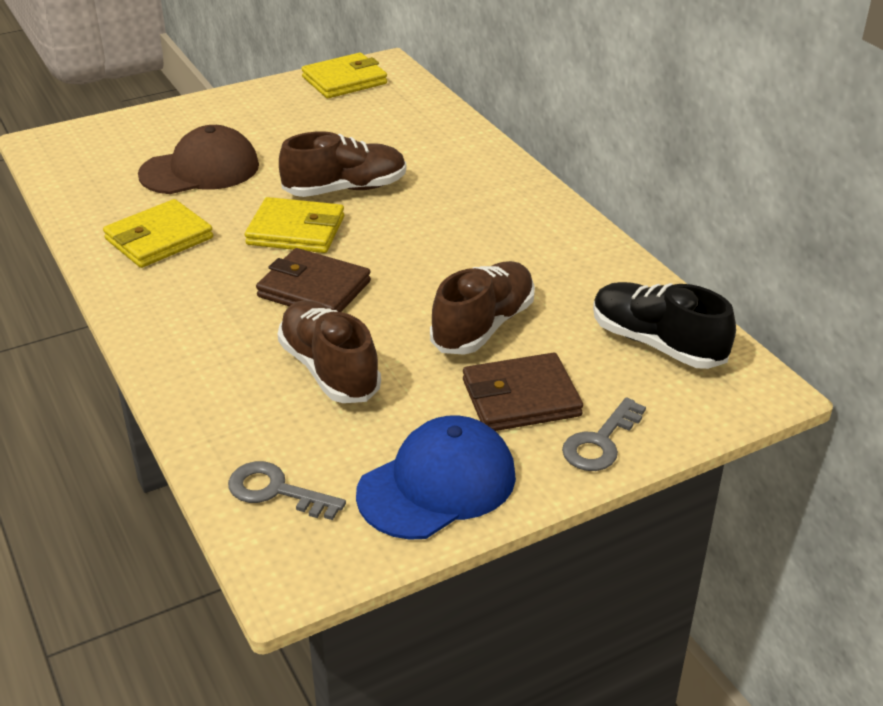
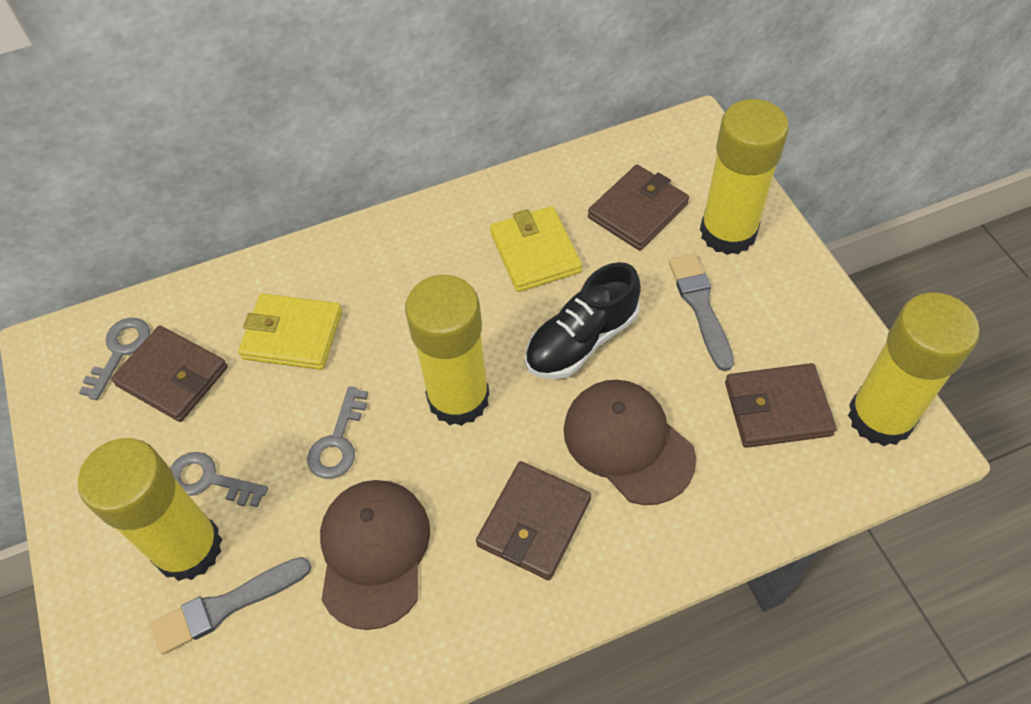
blue cap: 1 -> 0
brown cap: 1 -> 2
brown shoe: 3 -> 0
brown wallet: 2 -> 4
grey brush: 0 -> 2
grey key: 2 -> 3
yellow glue stick: 0 -> 4
yellow wallet: 3 -> 2

